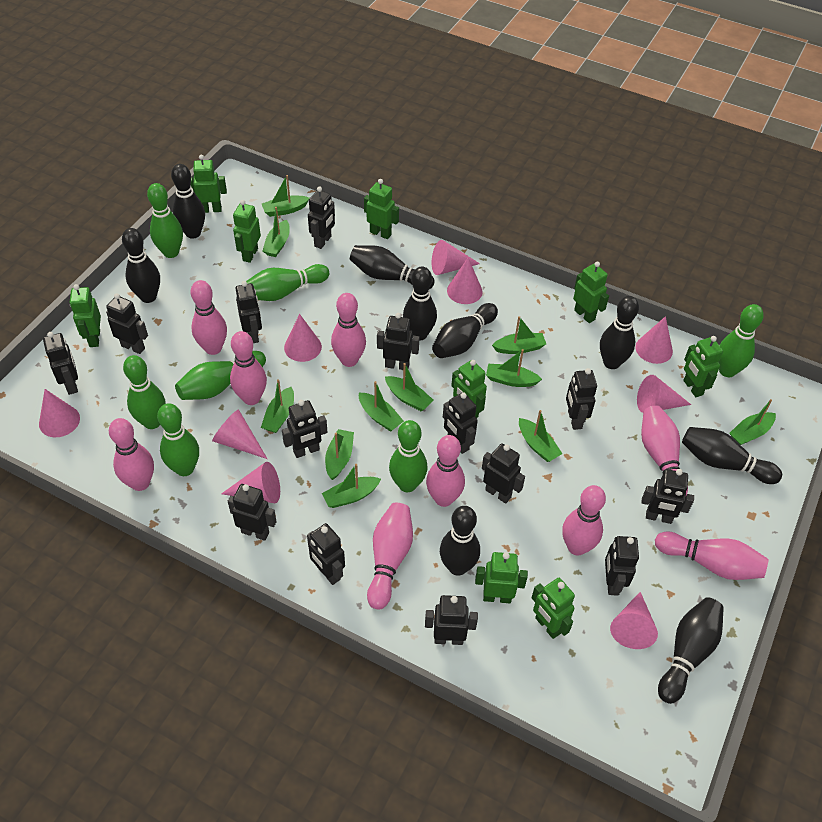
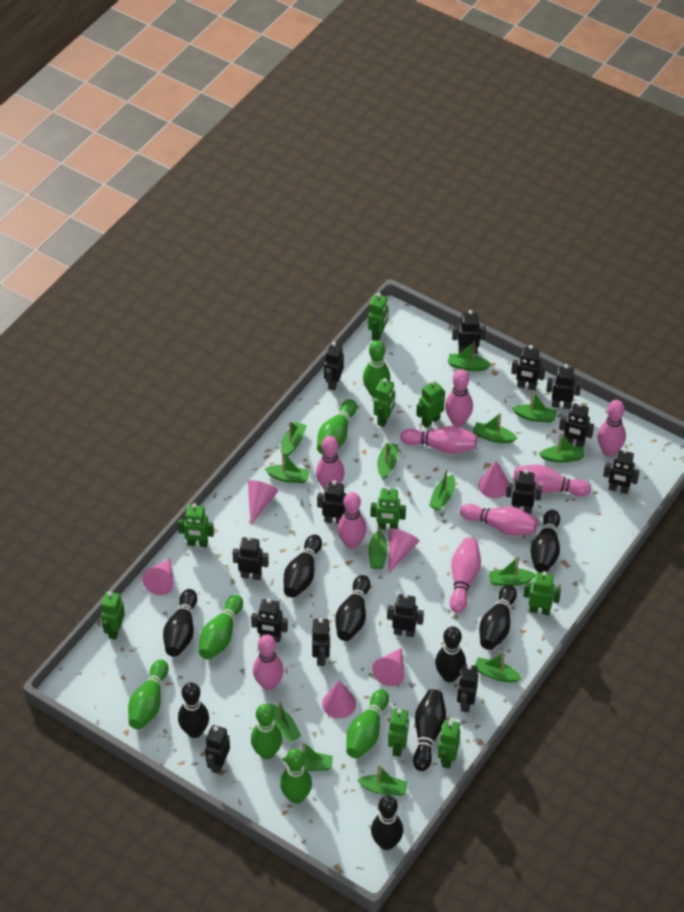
green boat: 11 -> 14
pink cone: 9 -> 6

